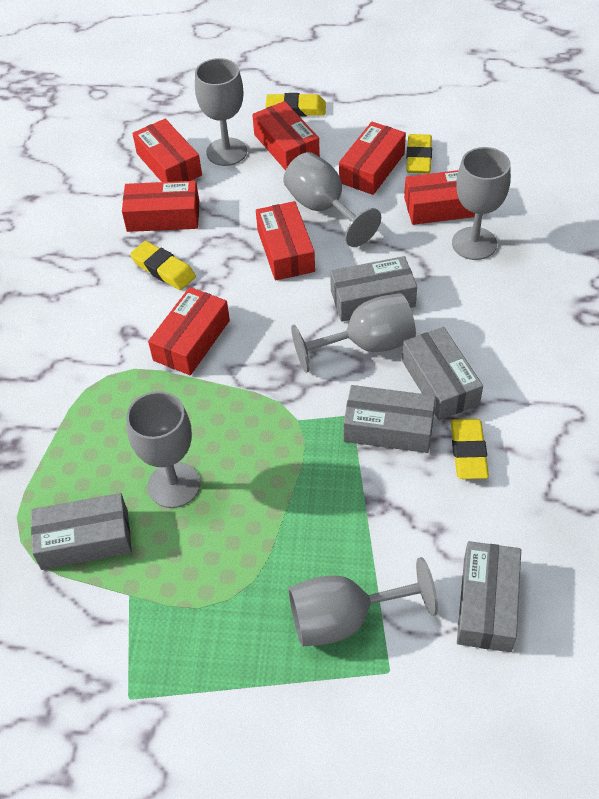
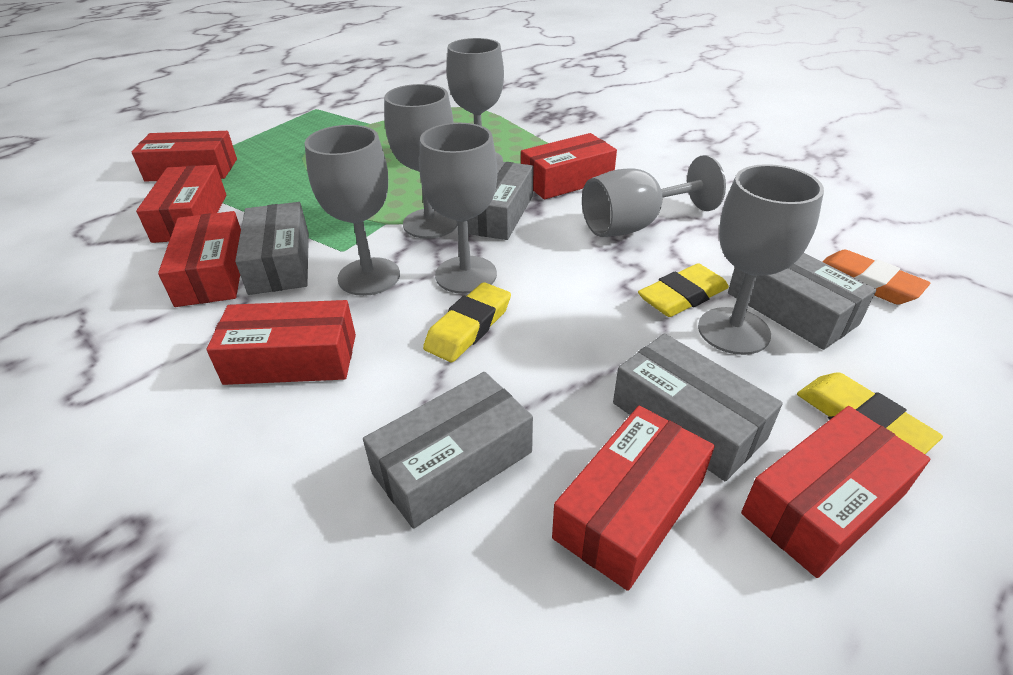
orange eraser: 0 -> 1
yellow eraser: 4 -> 3

